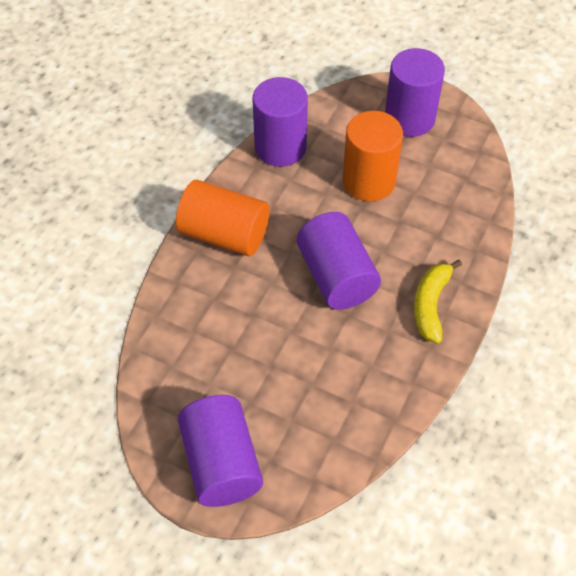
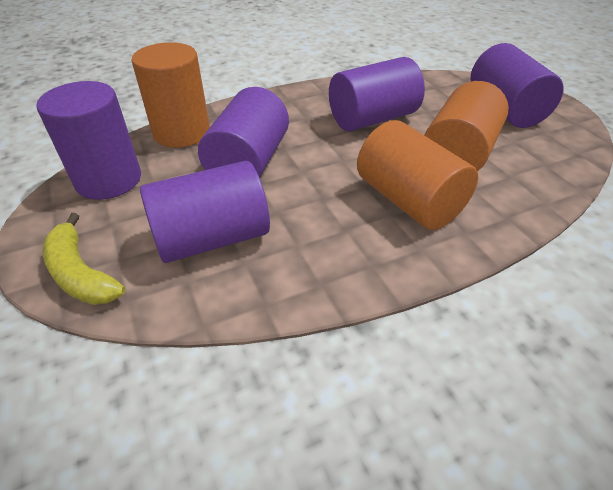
orange cylinder: 2 -> 3
purple cylinder: 4 -> 5

